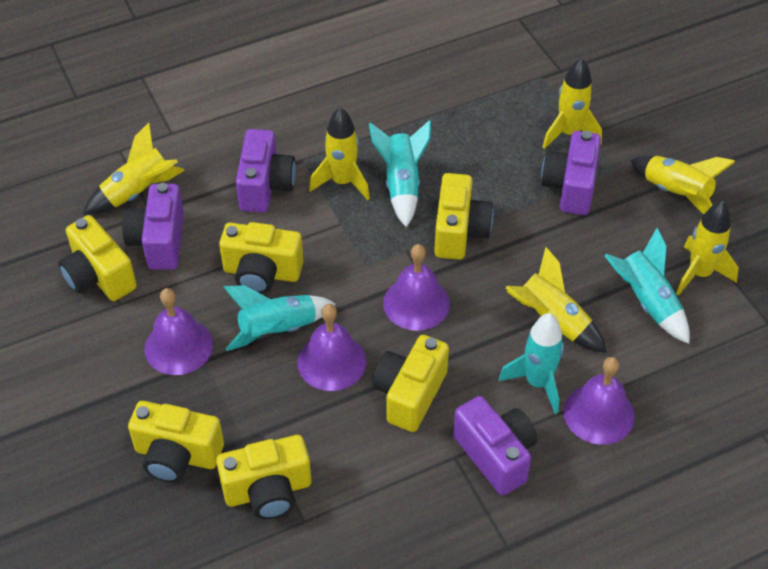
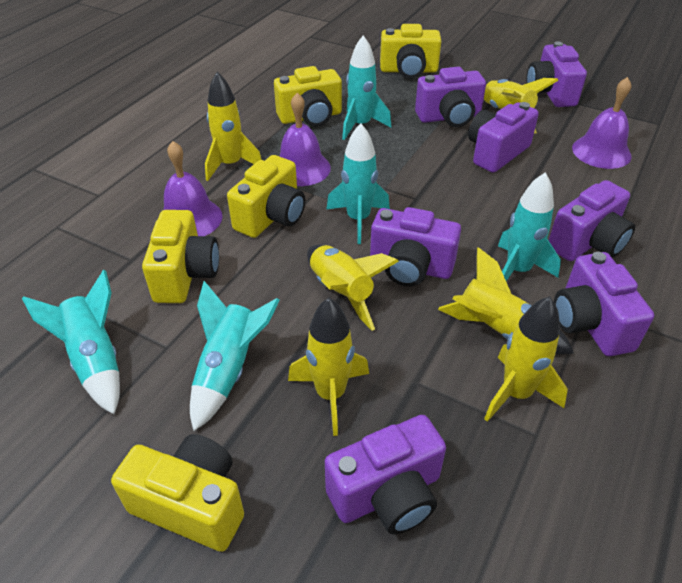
purple bell: 4 -> 3
purple camera: 4 -> 7
turquoise rocket: 4 -> 5
yellow camera: 6 -> 5

